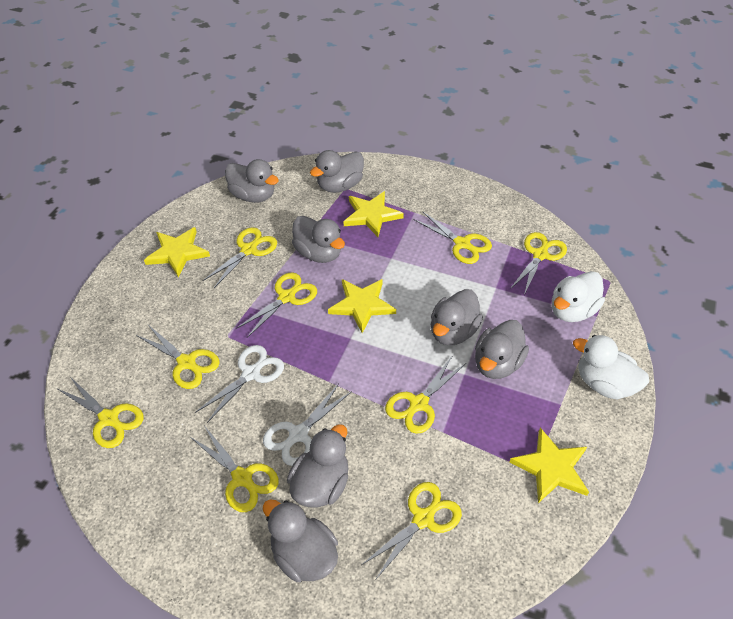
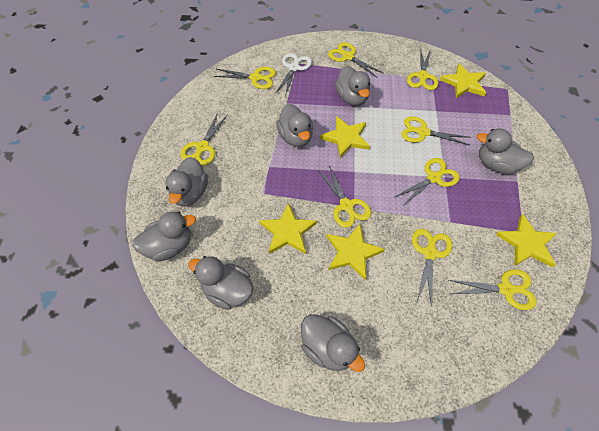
white duck: 2 -> 0
white scissors: 2 -> 1
yellow star: 4 -> 5

